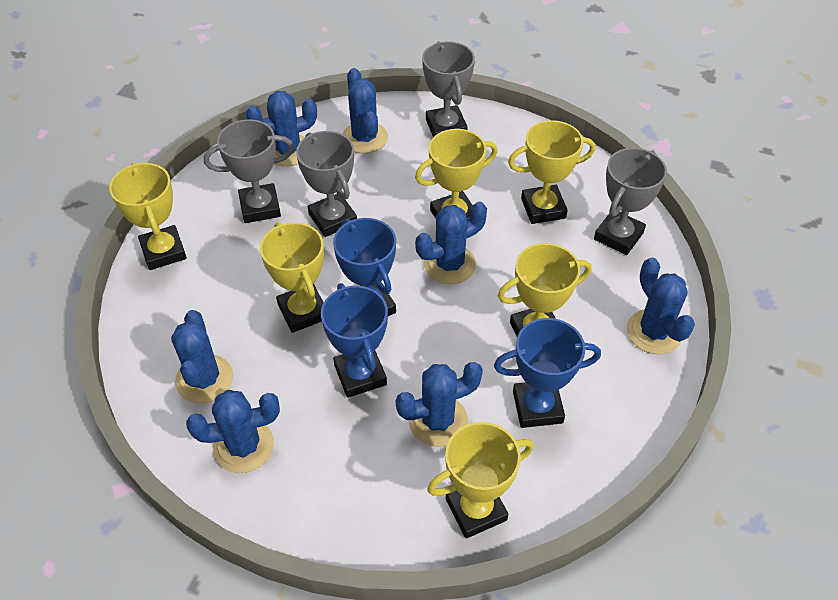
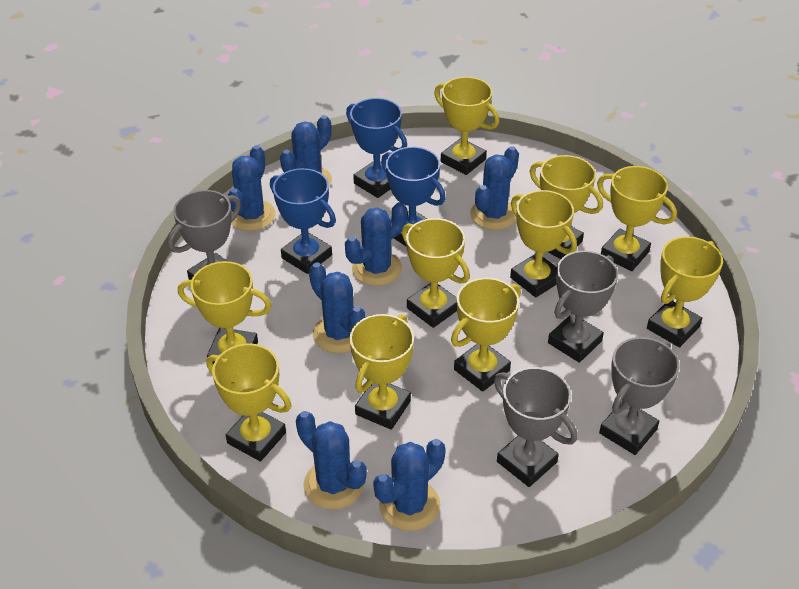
yellow trophy: 6 -> 10

